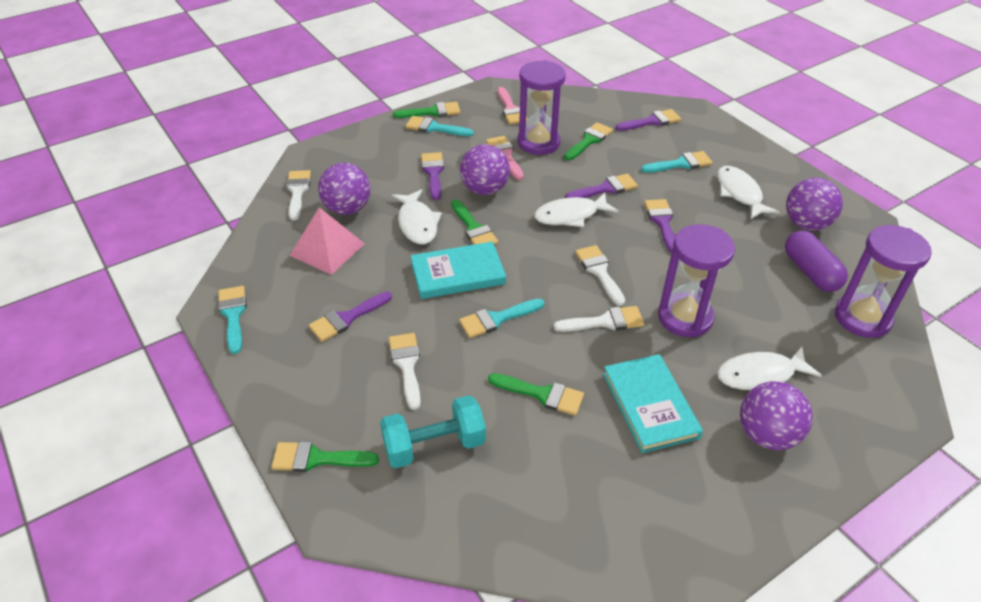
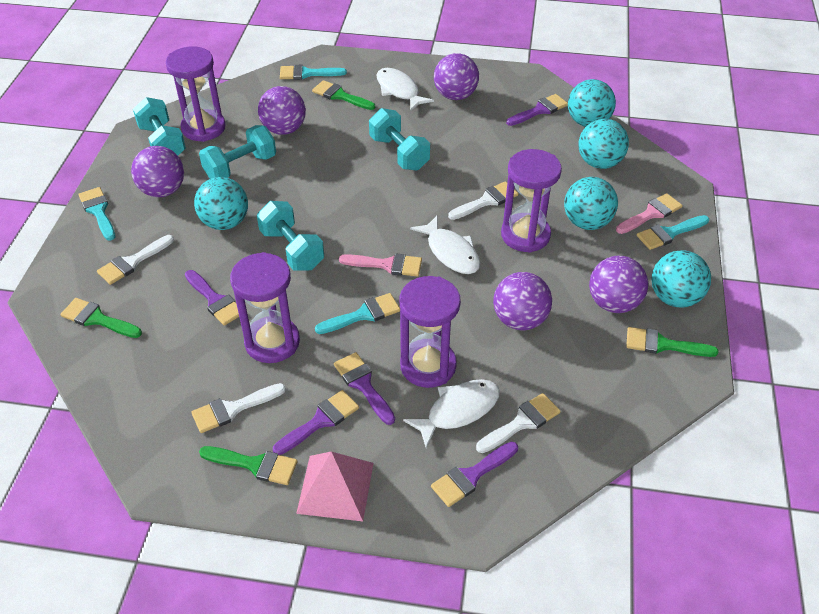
green brush: 5 -> 4
purple ball: 4 -> 5
purple capsule: 1 -> 0
purple hourglass: 3 -> 4
turquoise ball: 0 -> 5
turquoise book: 2 -> 0
turquoise dumbbell: 1 -> 4
white fish: 4 -> 3

